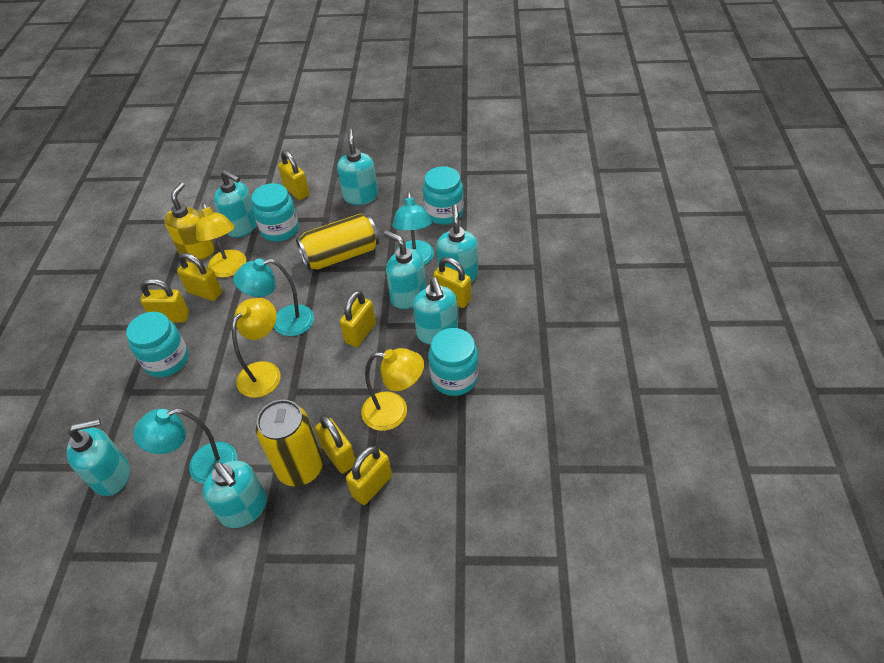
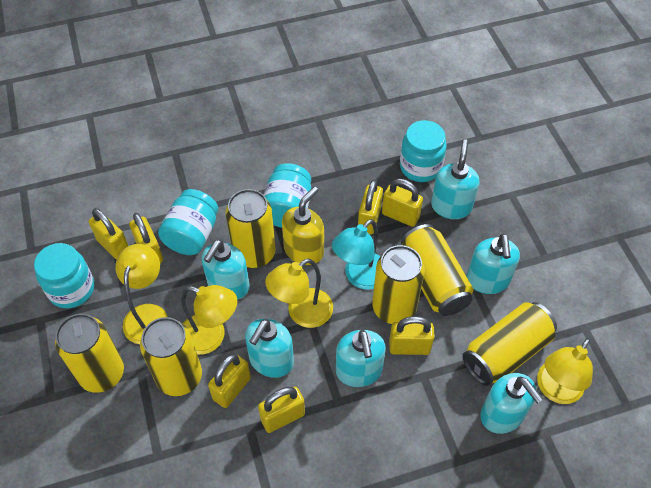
turquoise lamp: 3 -> 1
turquoise soap dispenser: 7 -> 6
yellow can: 2 -> 6
yellow lamp: 3 -> 4

